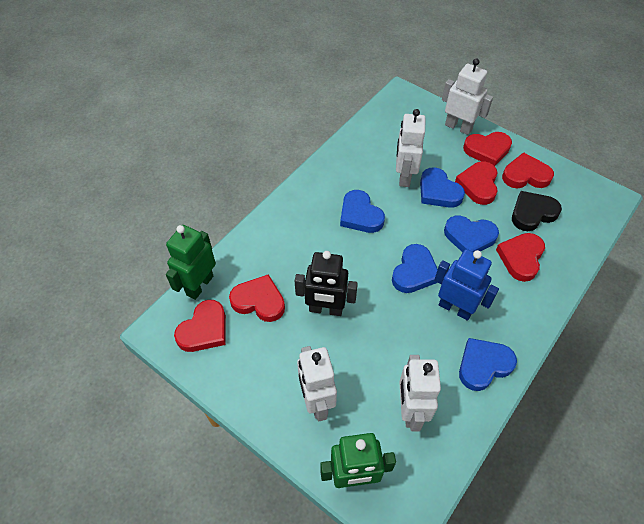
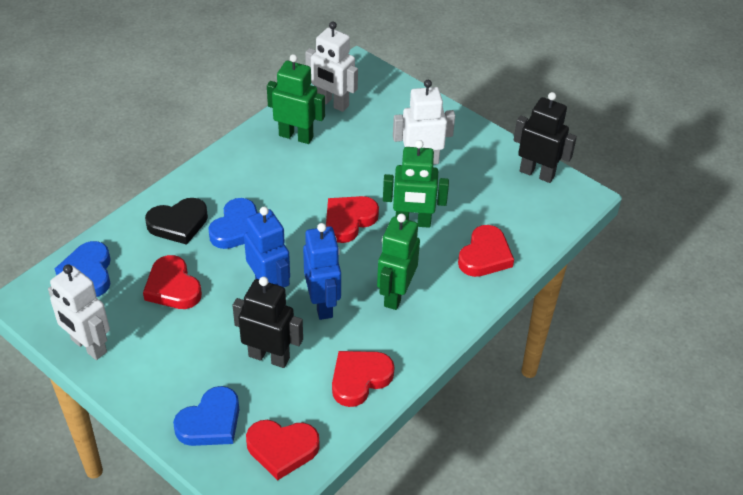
black robot: 1 -> 2
blue heart: 5 -> 3
blue robot: 1 -> 2
green robot: 2 -> 3
red heart: 6 -> 5
white robot: 4 -> 3

